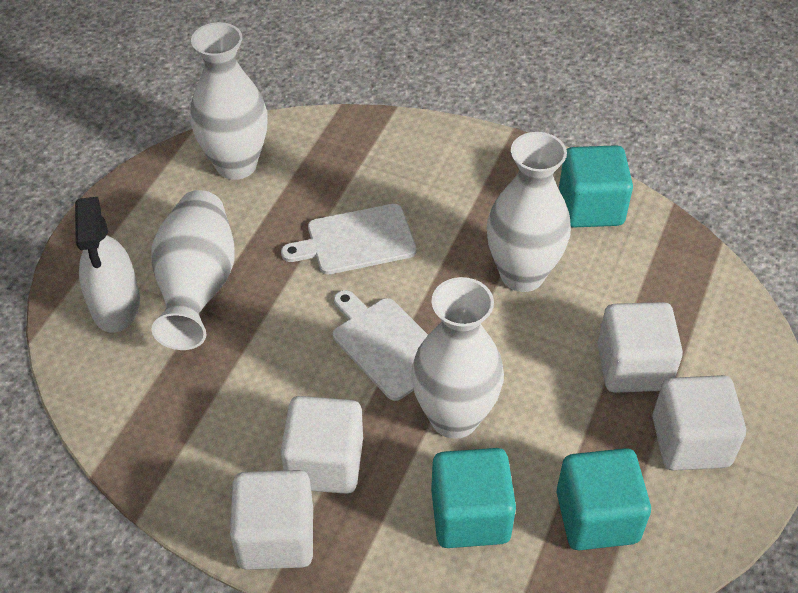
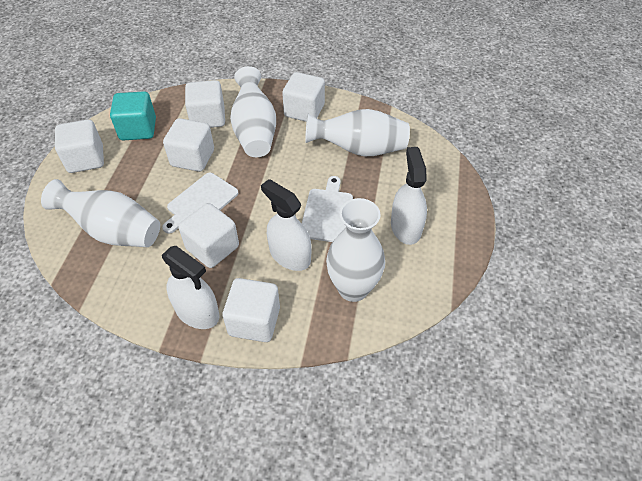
turquoise cube: 3 -> 1
white cube: 4 -> 6
white spray bottle: 1 -> 3

